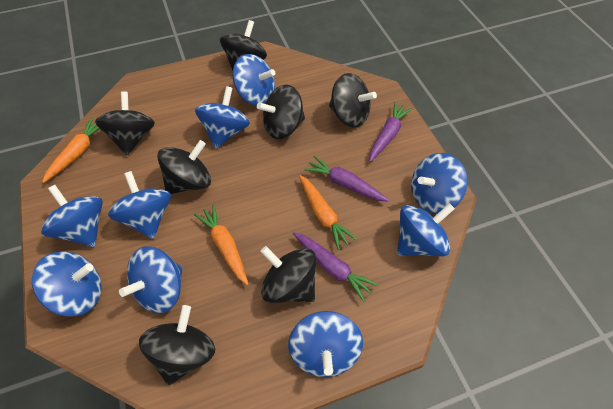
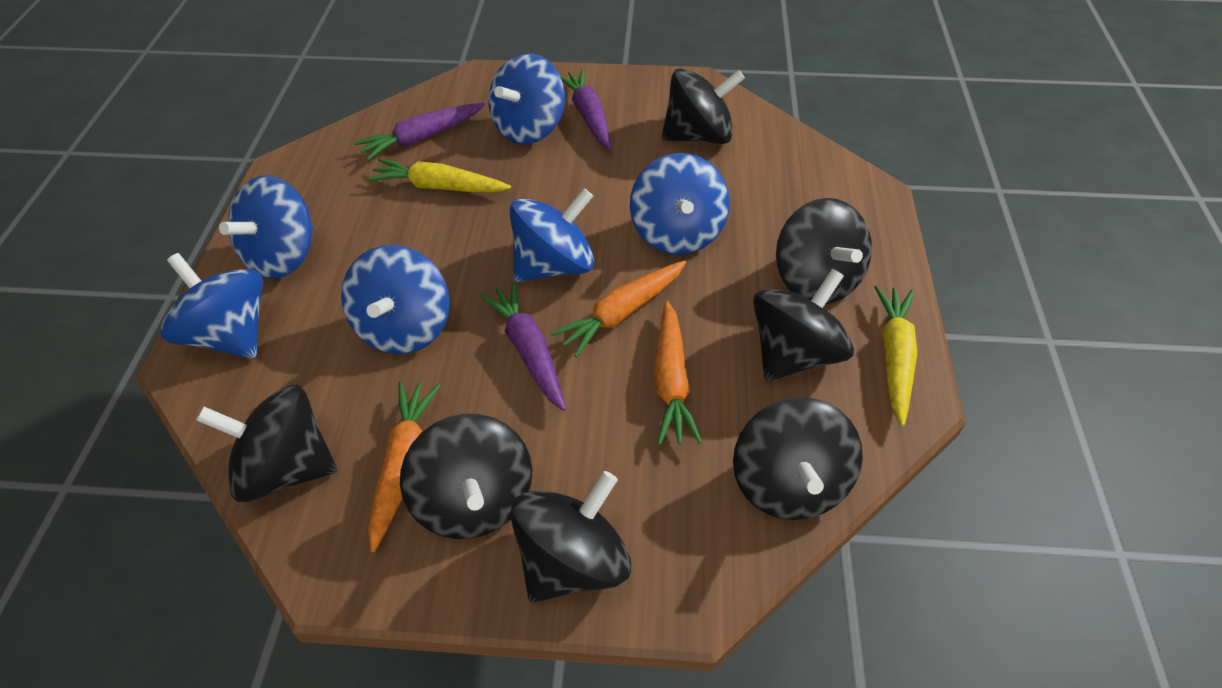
blue spinning top: 9 -> 6
yellow carrot: 0 -> 2

